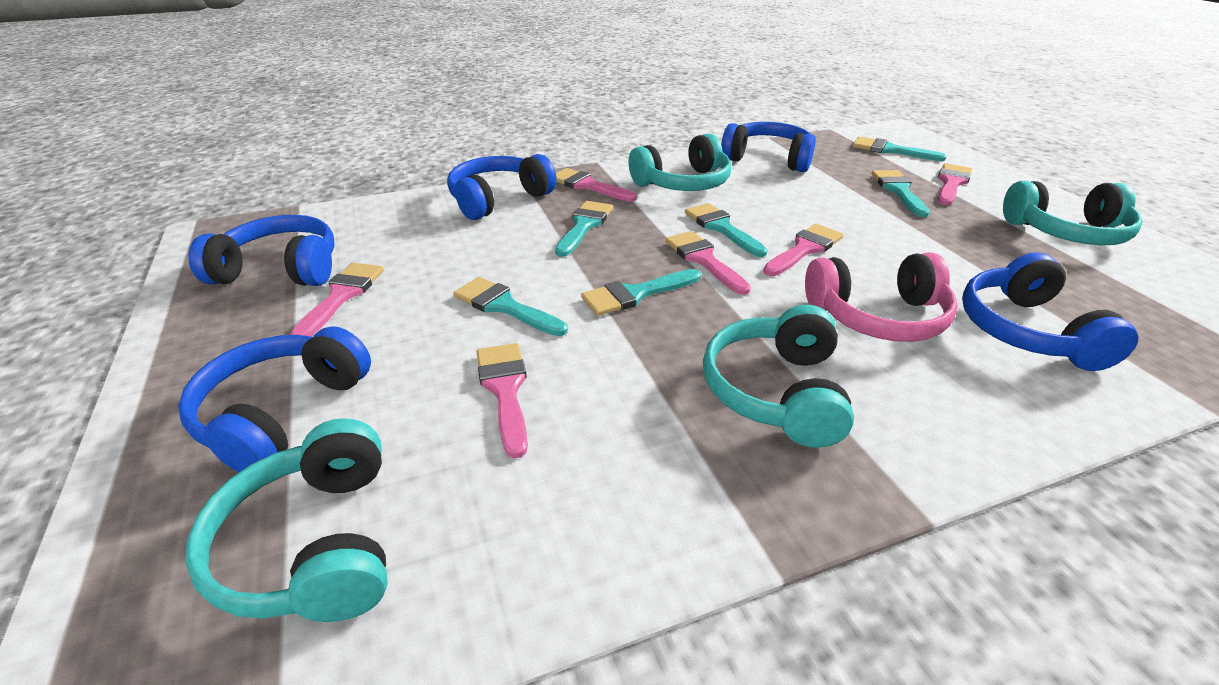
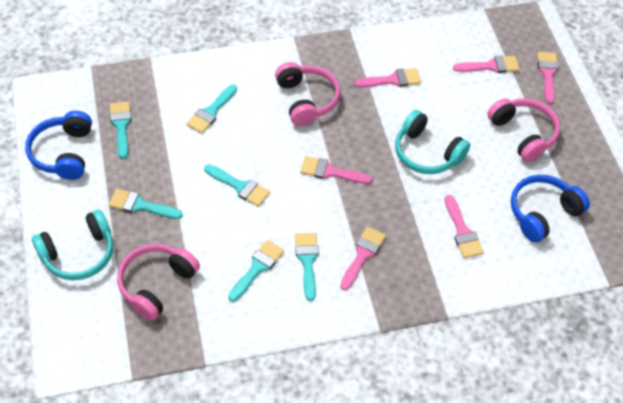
blue headphones: 5 -> 2
pink headphones: 1 -> 3
turquoise headphones: 4 -> 2

